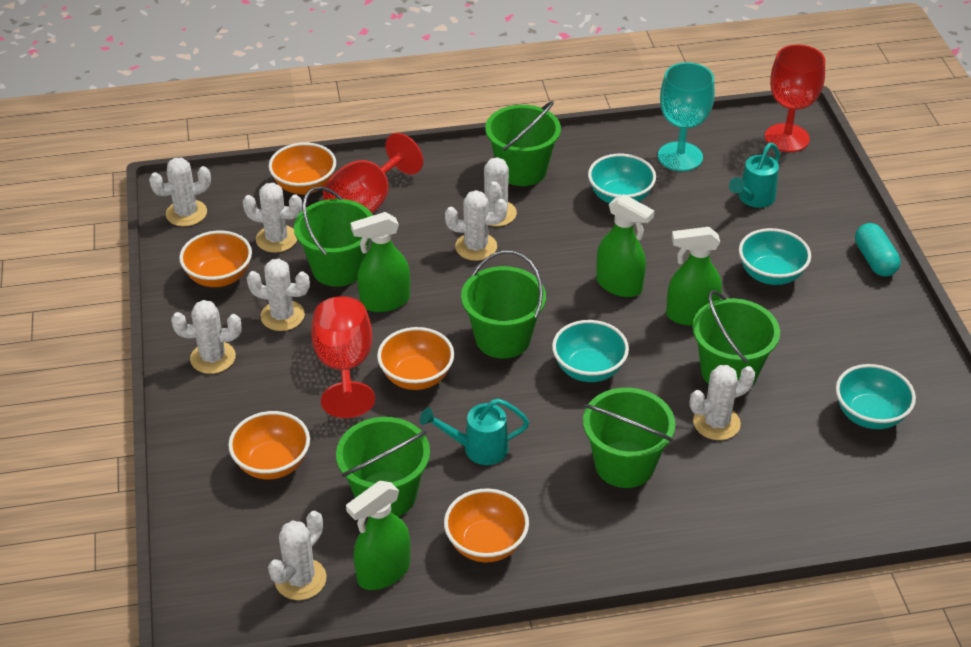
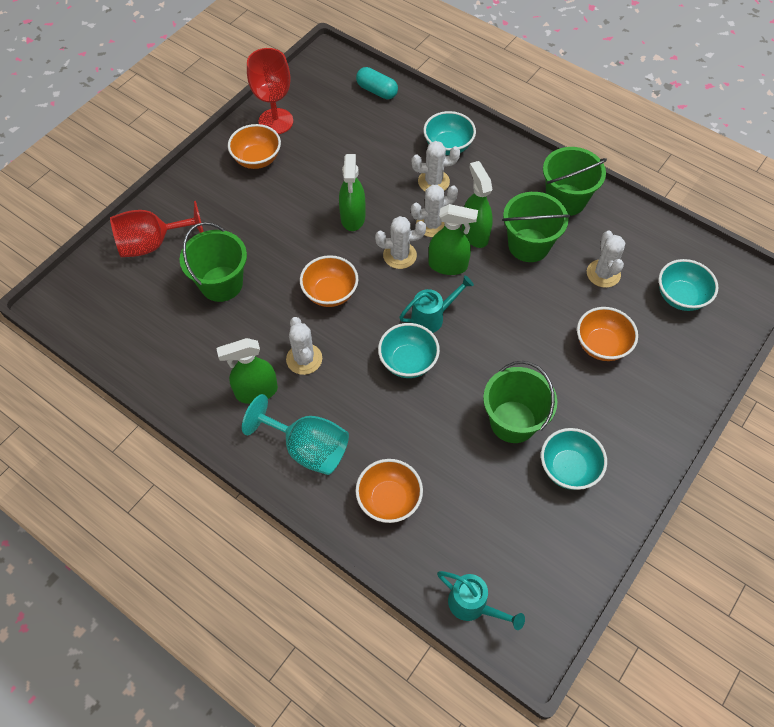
green bucket: 6 -> 4
orange bowl: 5 -> 4
red goblet: 3 -> 2
white cactus: 8 -> 5

